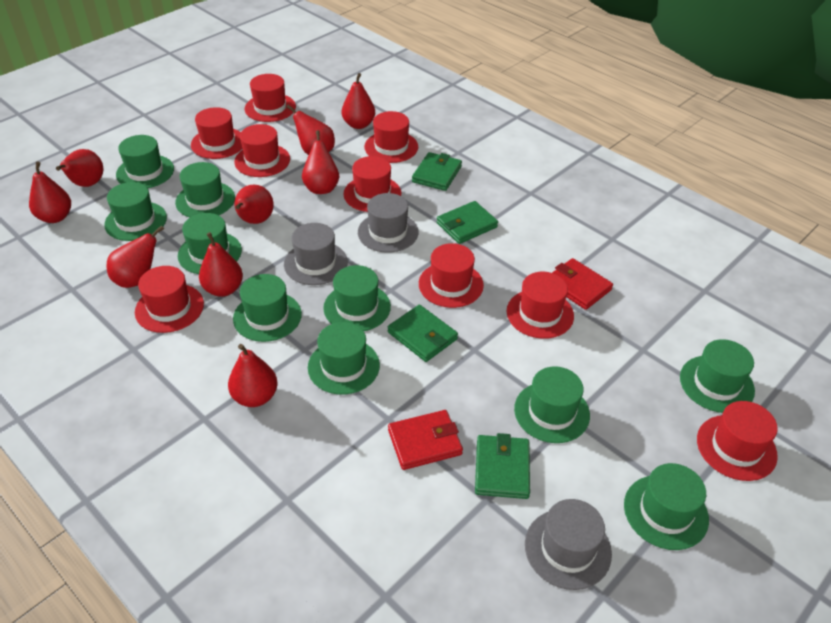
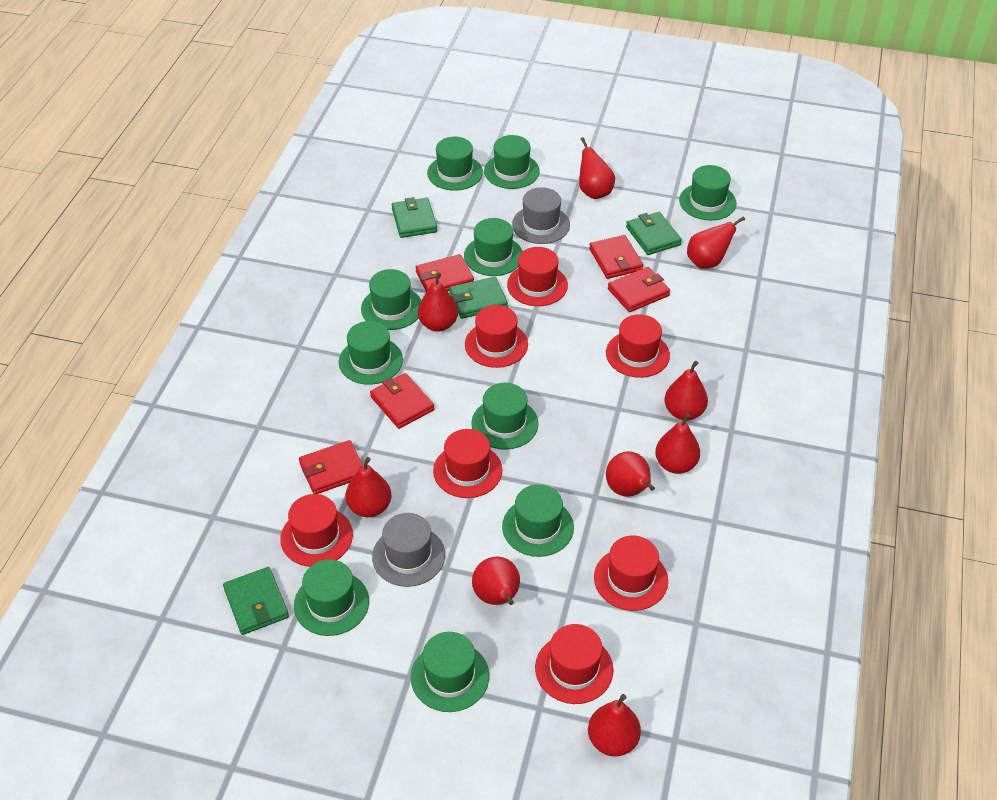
grey hat: 3 -> 2
red hat: 9 -> 7
red wallet: 2 -> 5

